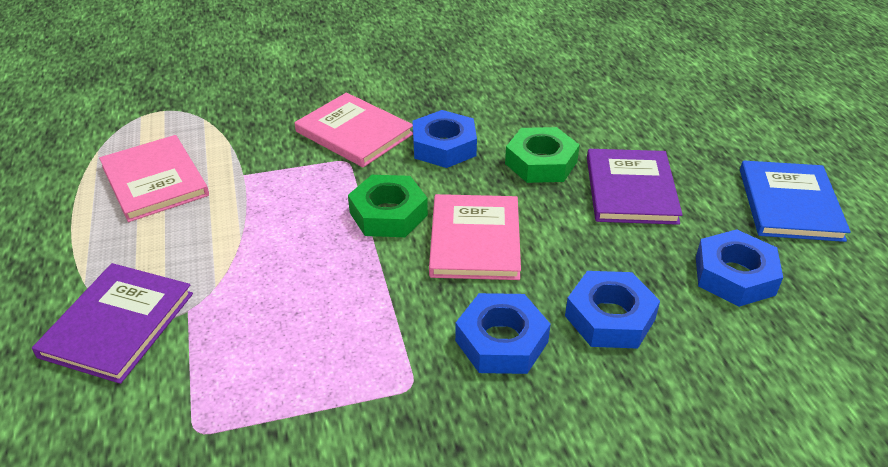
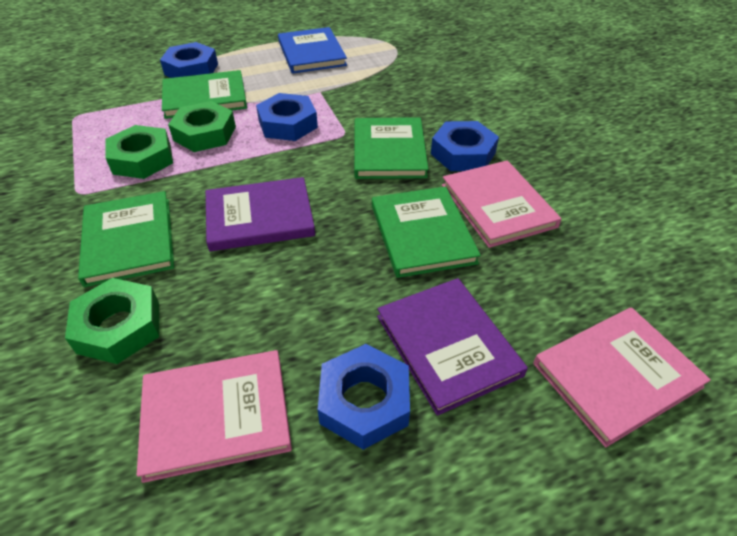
green book: 0 -> 4
green nut: 2 -> 3

